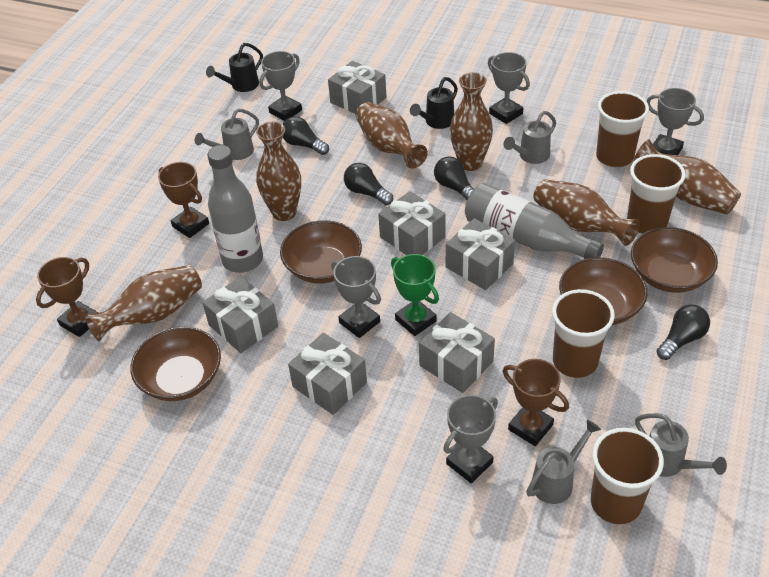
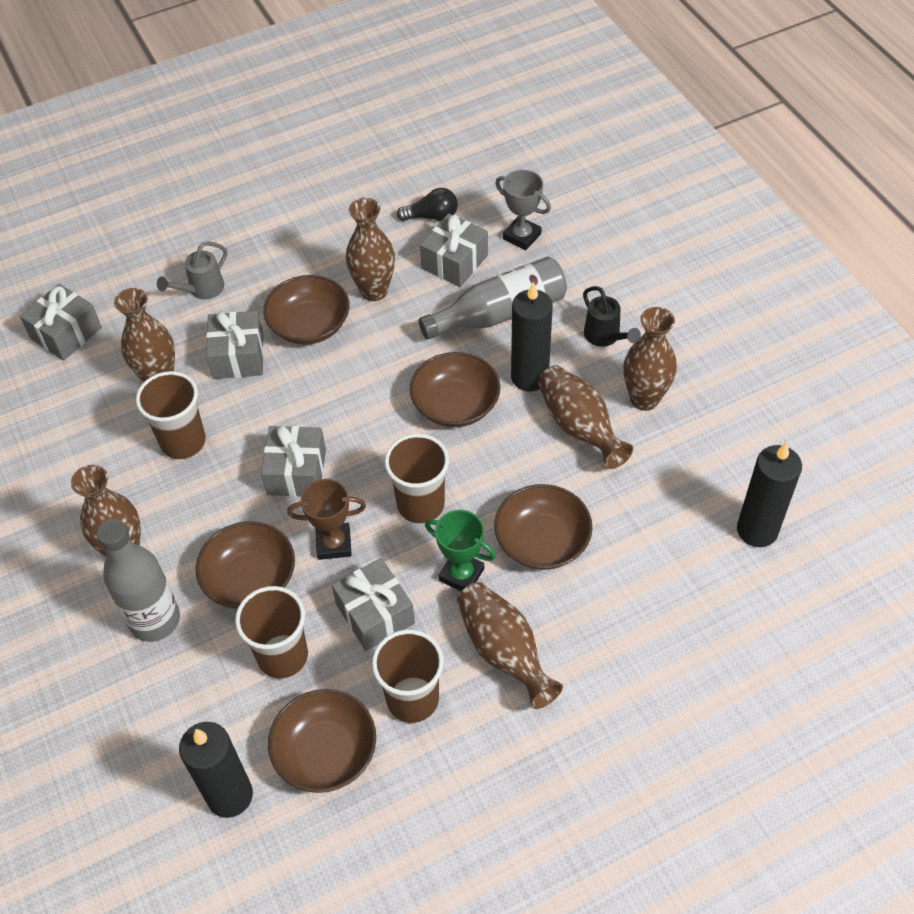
black candle: 0 -> 3
black light bulb: 4 -> 1
black watering can: 2 -> 1
brown bowl: 4 -> 5
brown trophy: 3 -> 1
grey gift: 6 -> 5
grey trophy: 5 -> 1
grey watering can: 4 -> 1

